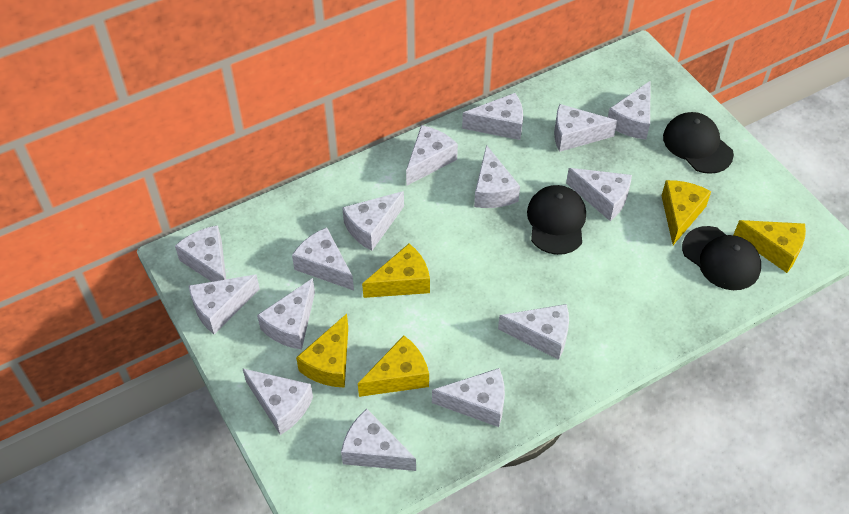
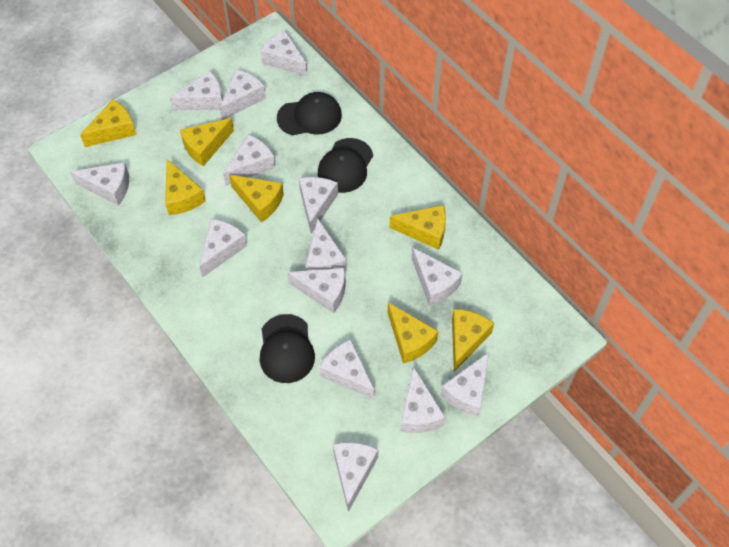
white cheese: 15 -> 14
yellow cheese: 5 -> 7

